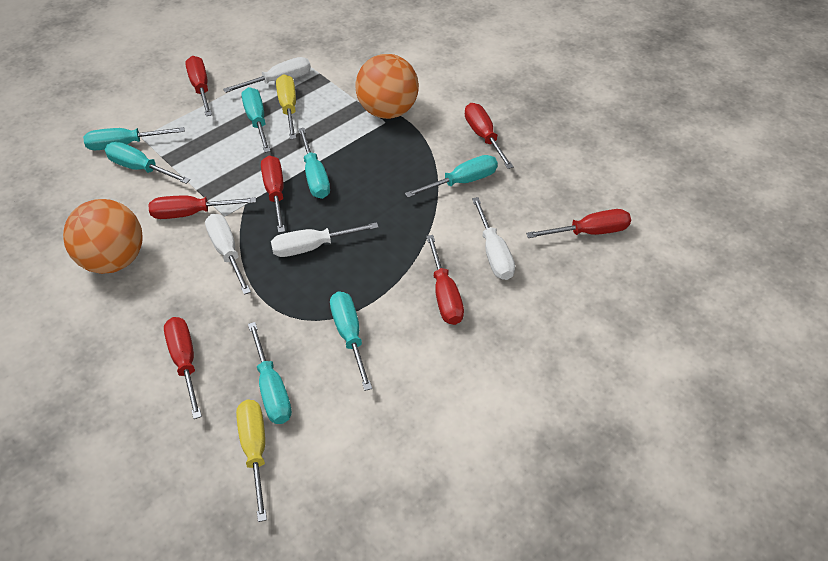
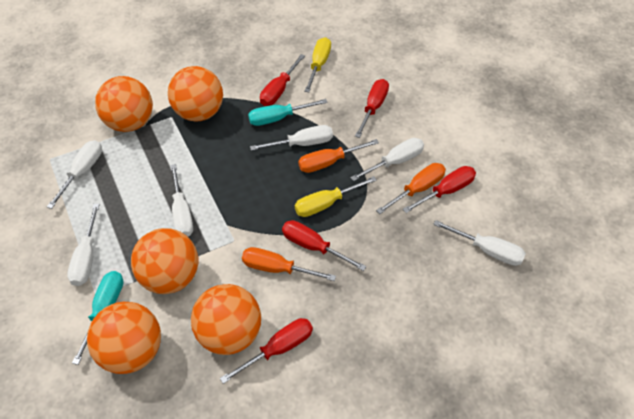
orange ball: 2 -> 5
orange screwdriver: 0 -> 3
red screwdriver: 7 -> 5
turquoise screwdriver: 7 -> 2
white screwdriver: 4 -> 6

